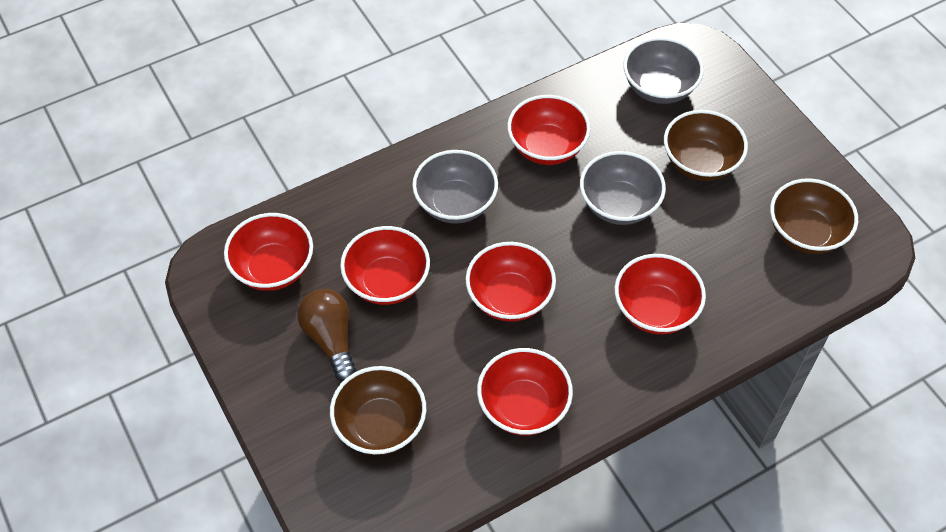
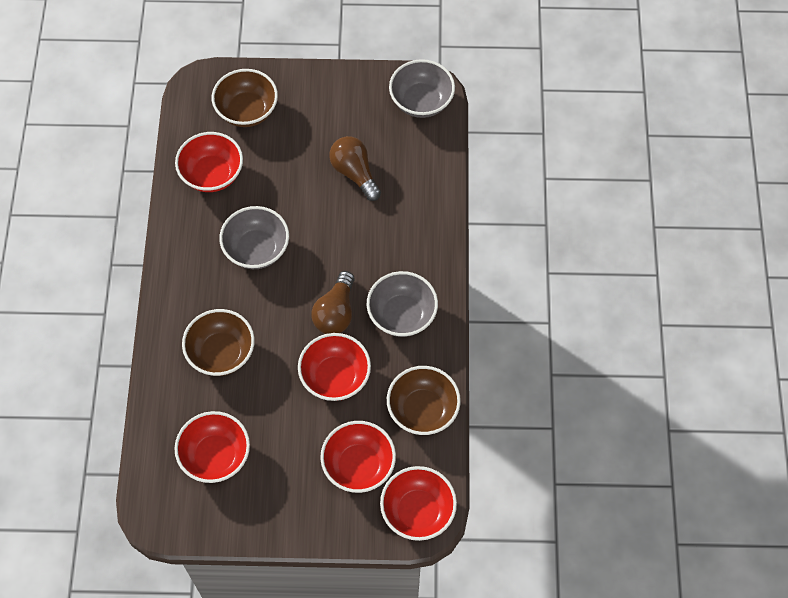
brown light bulb: 1 -> 2
red bowl: 6 -> 5

